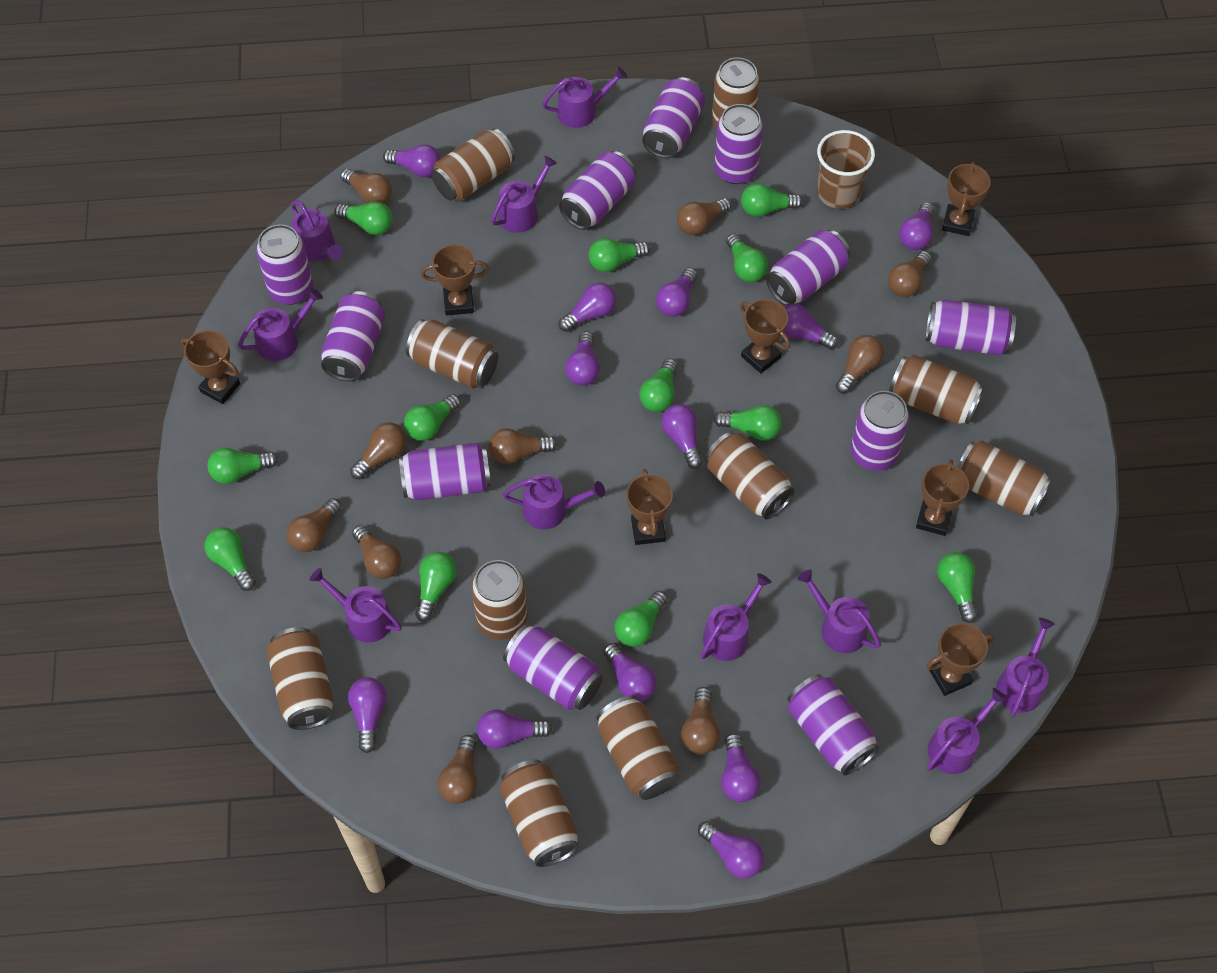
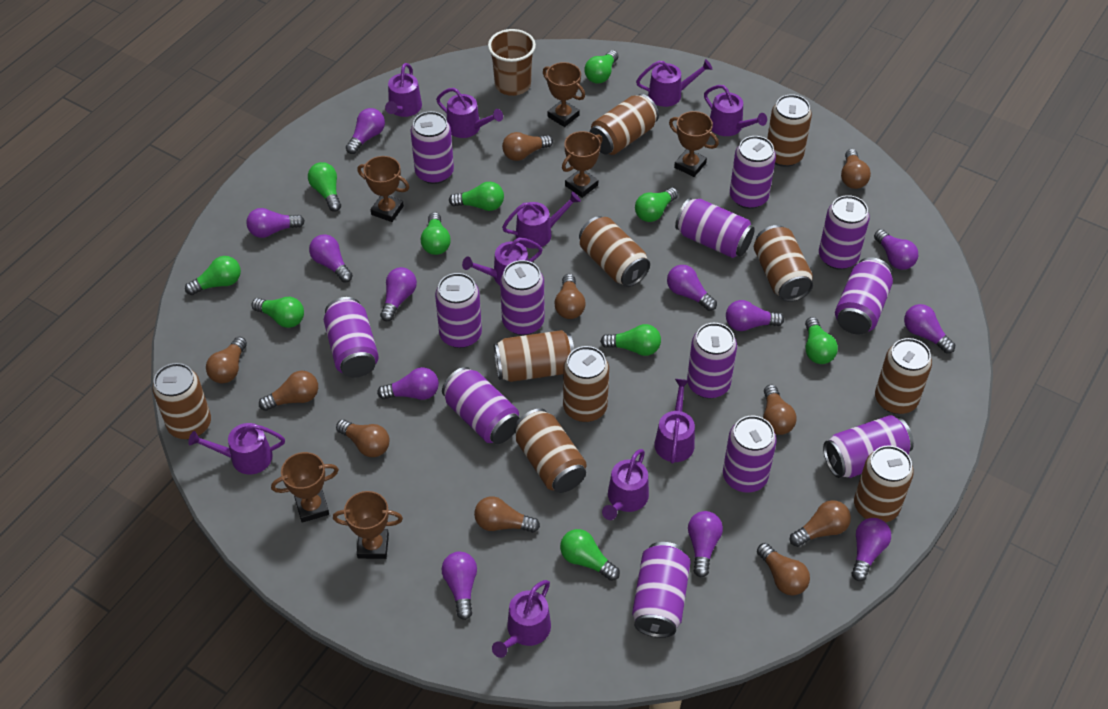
brown trophy: 7 -> 6
green light bulb: 12 -> 10
purple can: 11 -> 13

